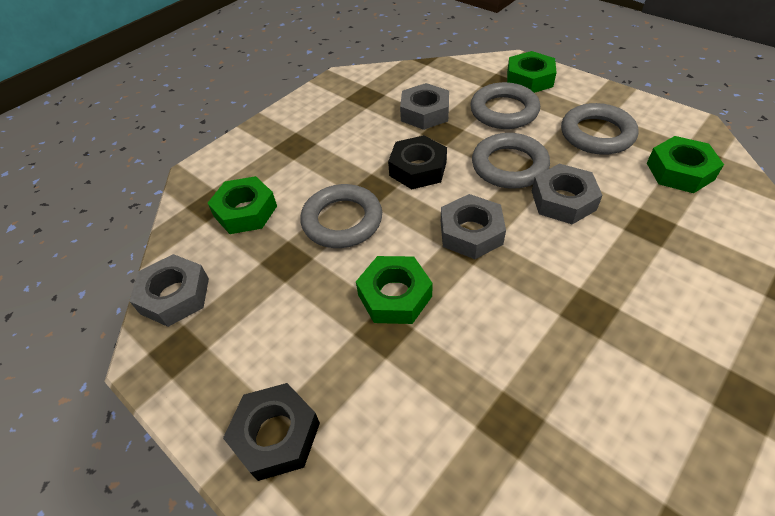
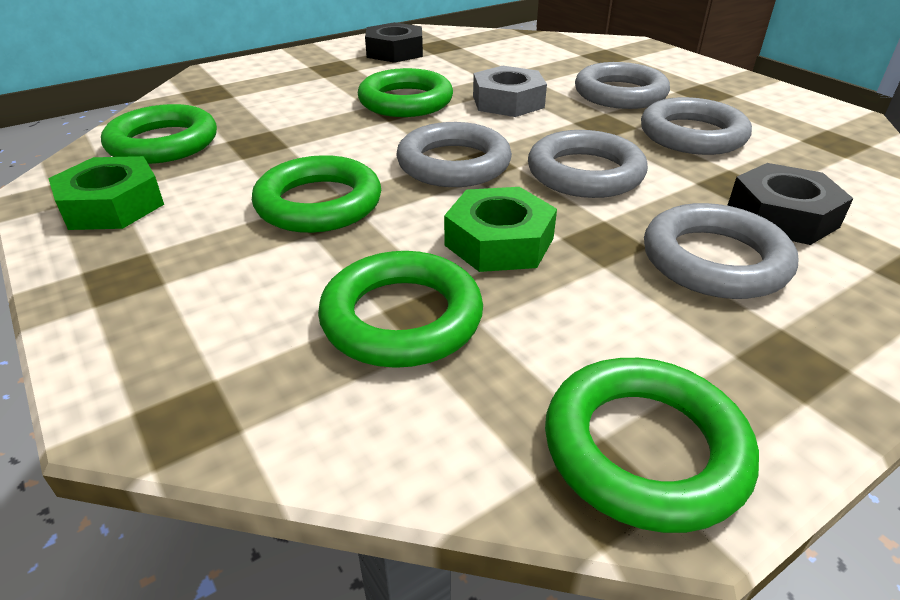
green nut: 4 -> 2
green ring: 0 -> 5
grey nut: 4 -> 1
grey ring: 4 -> 5

